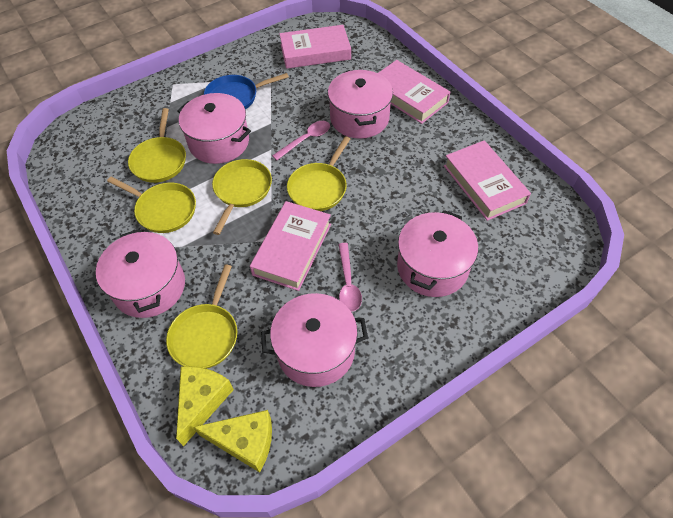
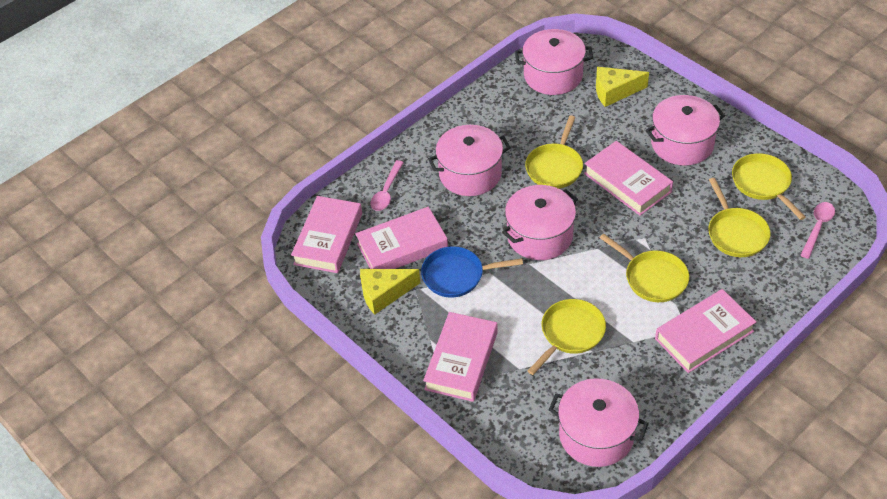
pink book: 4 -> 5

